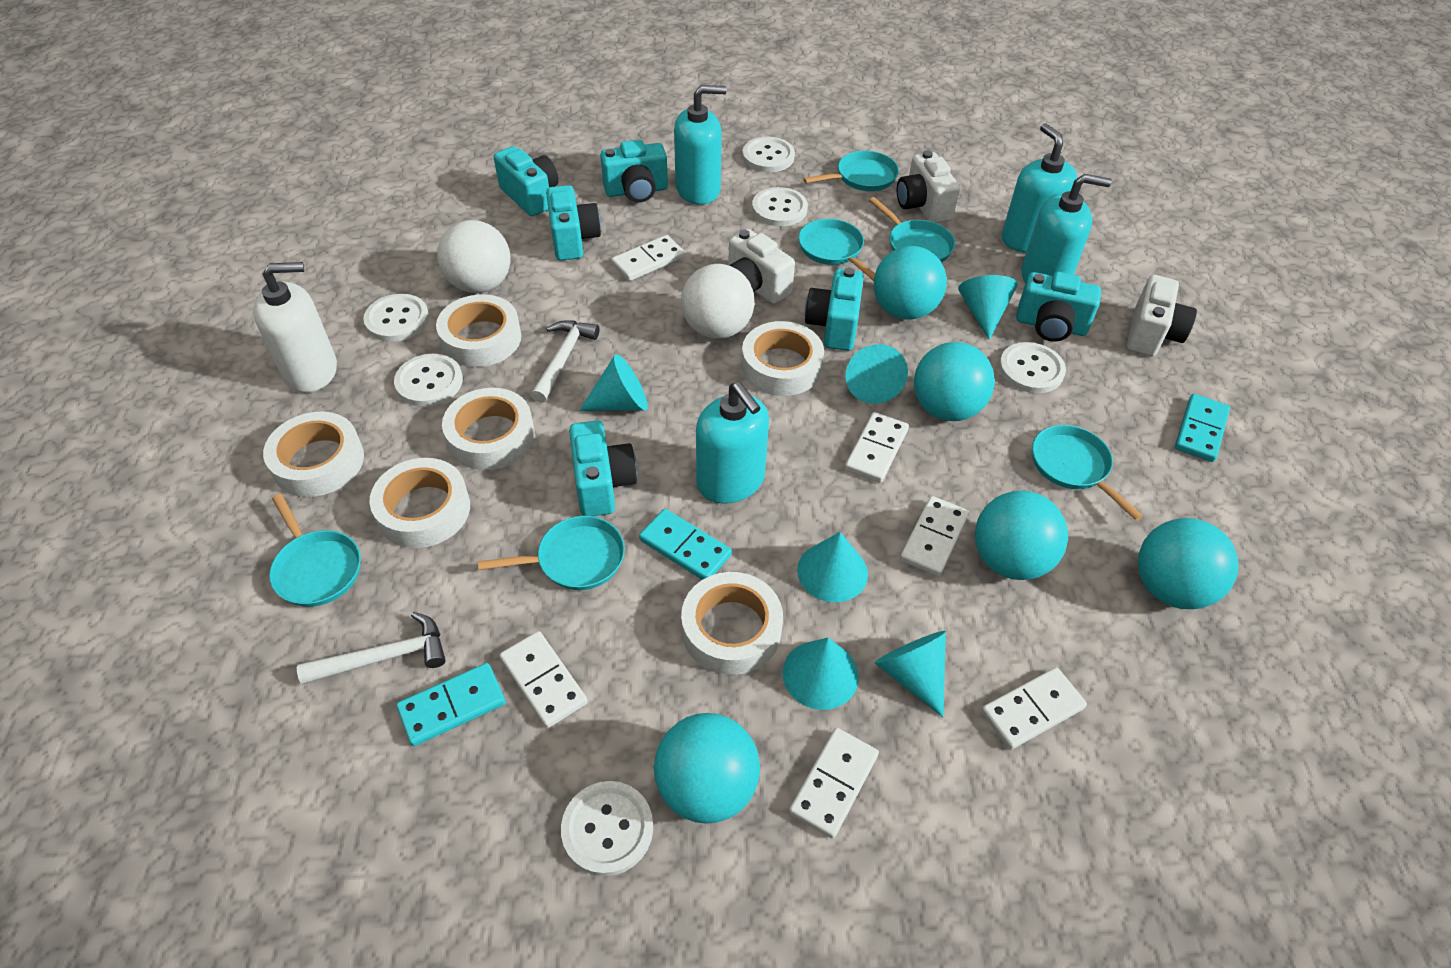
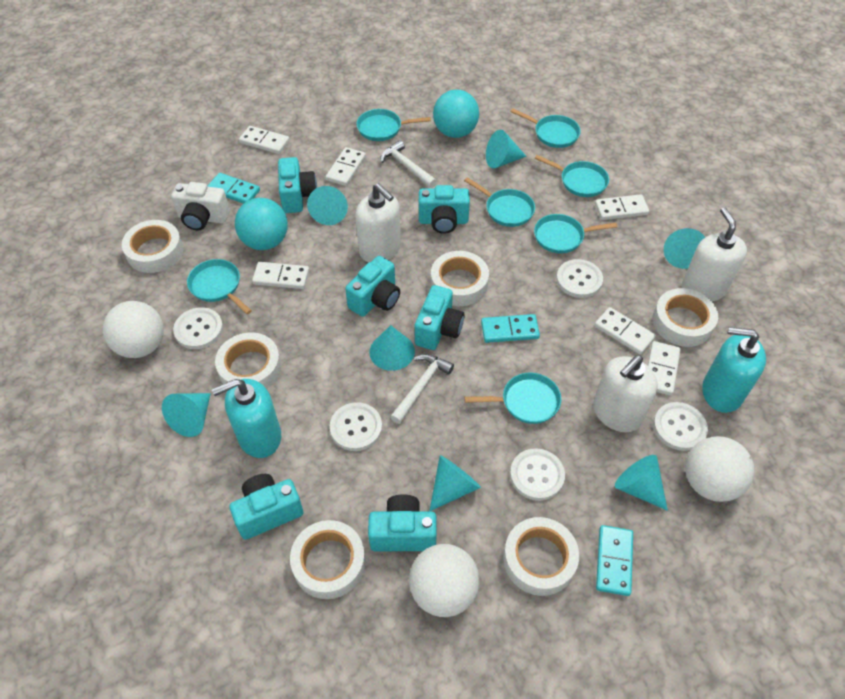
turquoise ball: 5 -> 2
turquoise cone: 6 -> 7
turquoise pan: 6 -> 7
turquoise soap dispenser: 4 -> 2
white ball: 2 -> 3
white button: 6 -> 5
white camera: 3 -> 1
white soap dispenser: 1 -> 3

